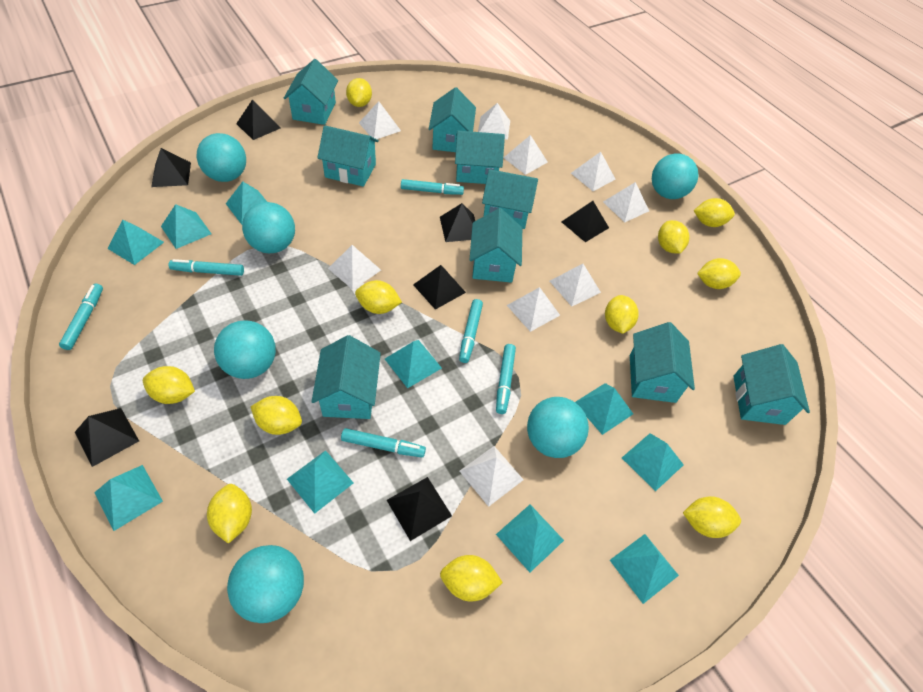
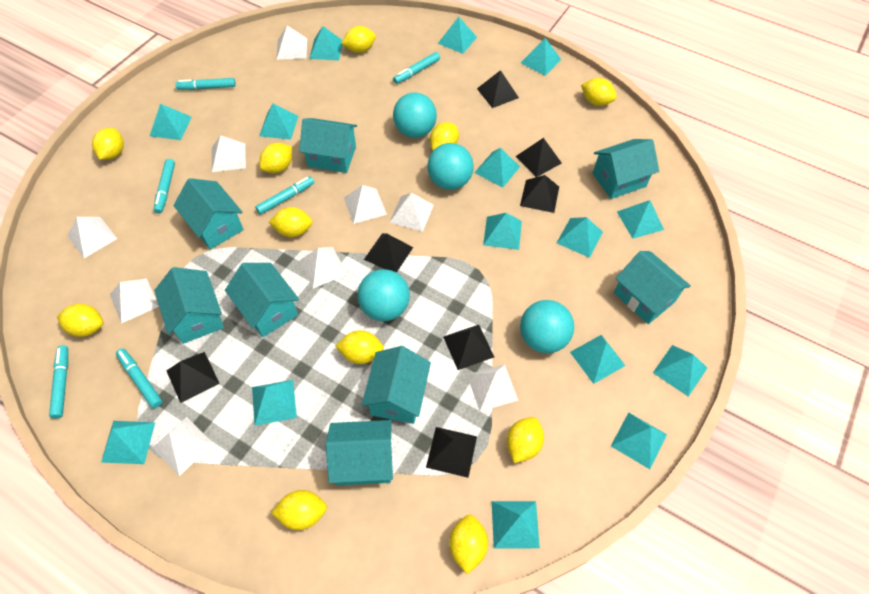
turquoise ball: 6 -> 4
turquoise house: 9 -> 8
turquoise pyramid: 10 -> 15

